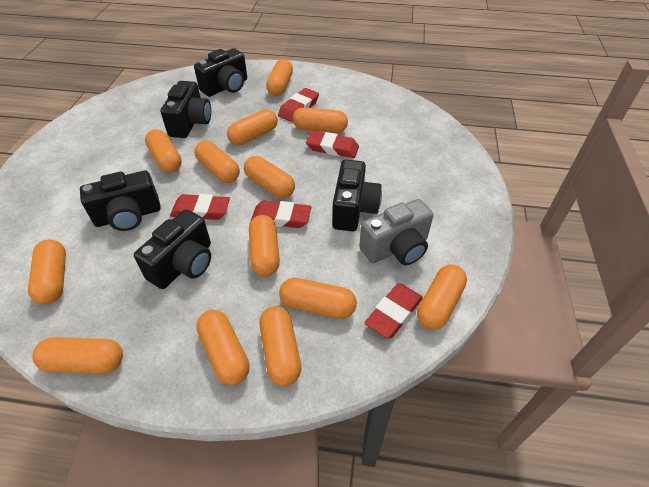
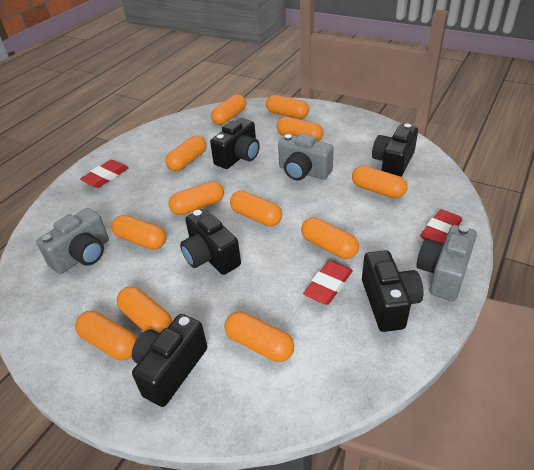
grey camera: 1 -> 3
orange capsule: 13 -> 12
red eraser: 5 -> 3

